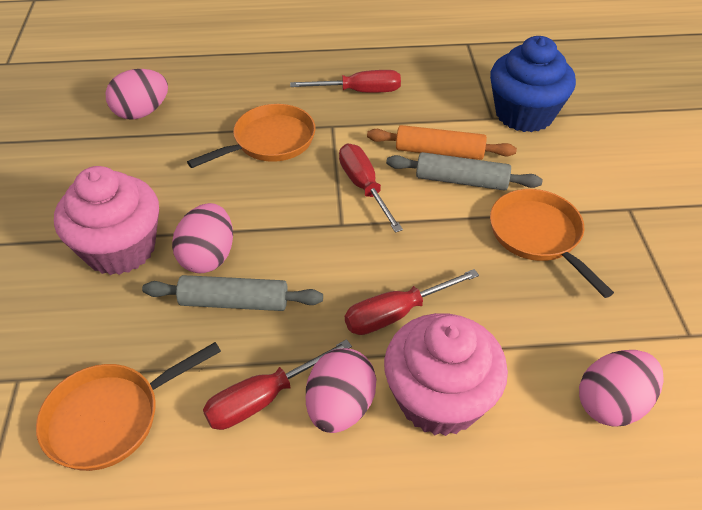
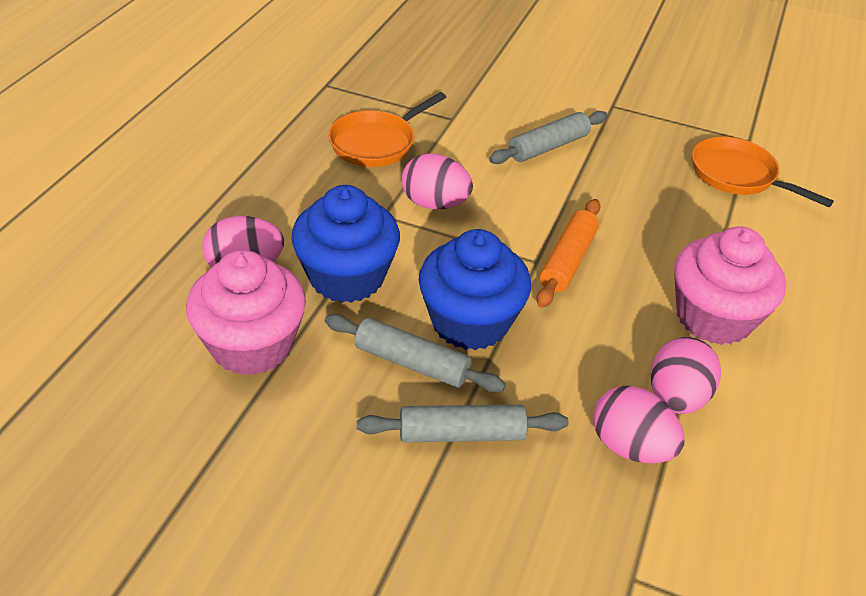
blue cupcake: 1 -> 2
grey rolling pin: 2 -> 3
orange pan: 3 -> 2
red screwdriver: 4 -> 0

